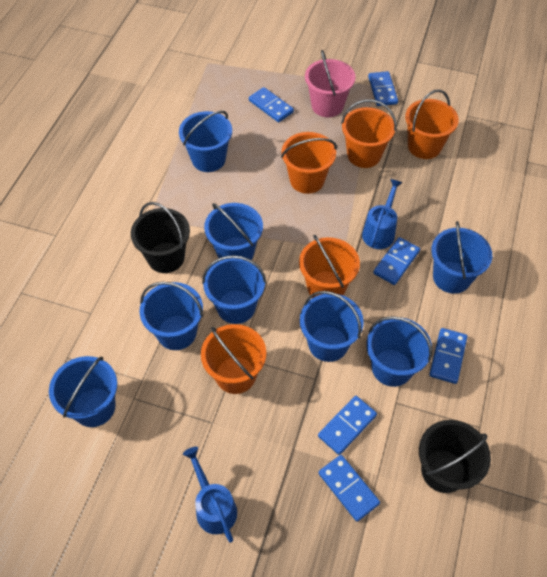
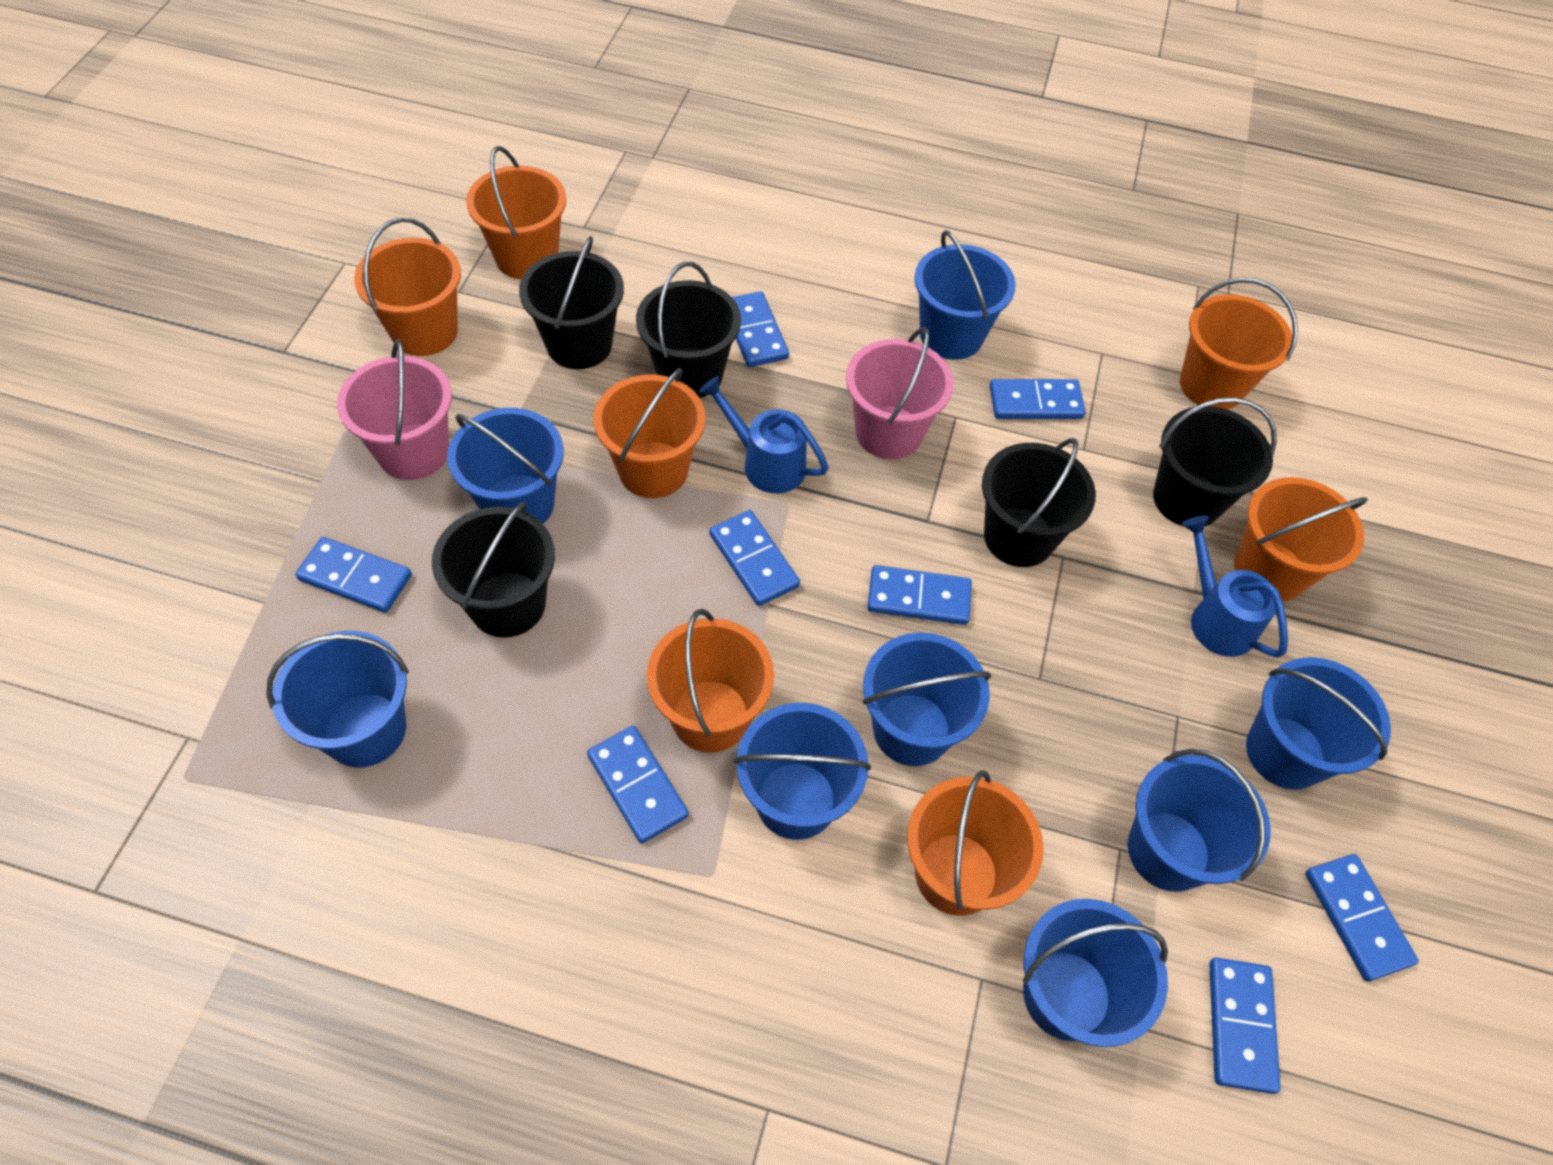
black bucket: 2 -> 5
blue domino: 6 -> 8
orange bucket: 5 -> 7
pink bucket: 1 -> 2

